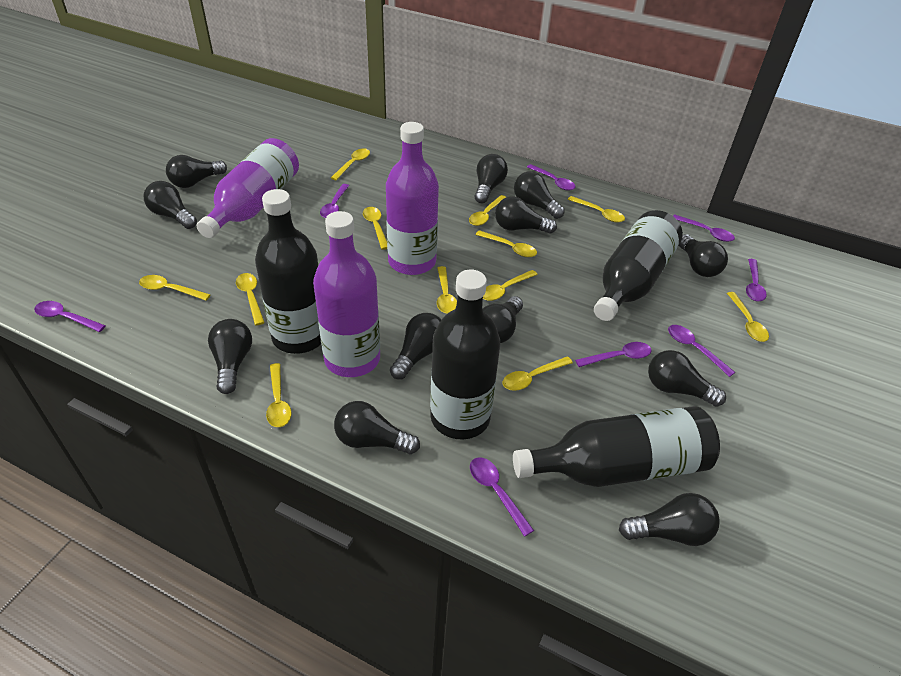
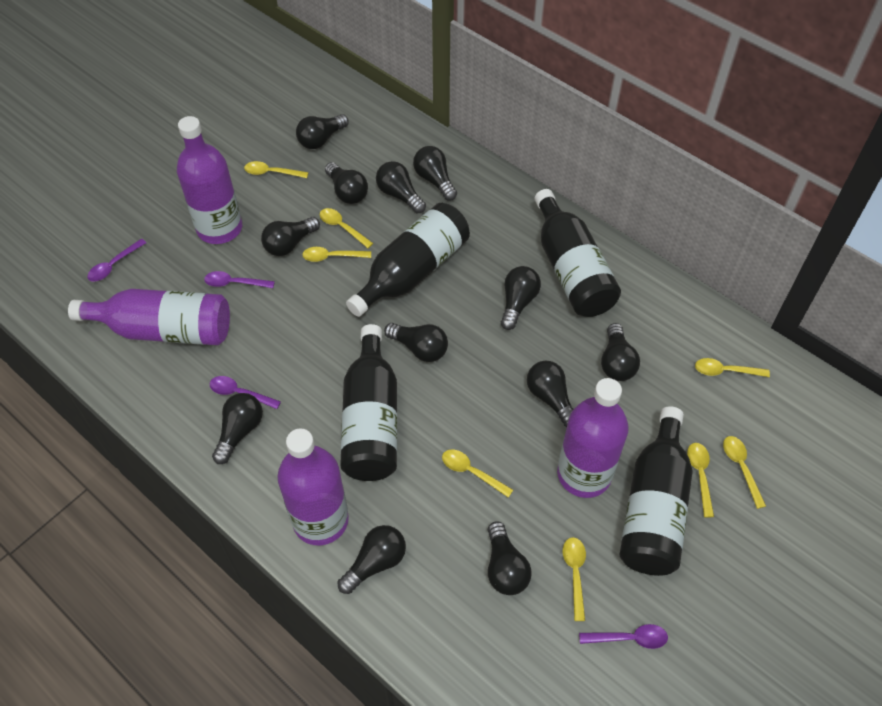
purple bottle: 3 -> 4
purple spoon: 8 -> 4
yellow spoon: 12 -> 8

